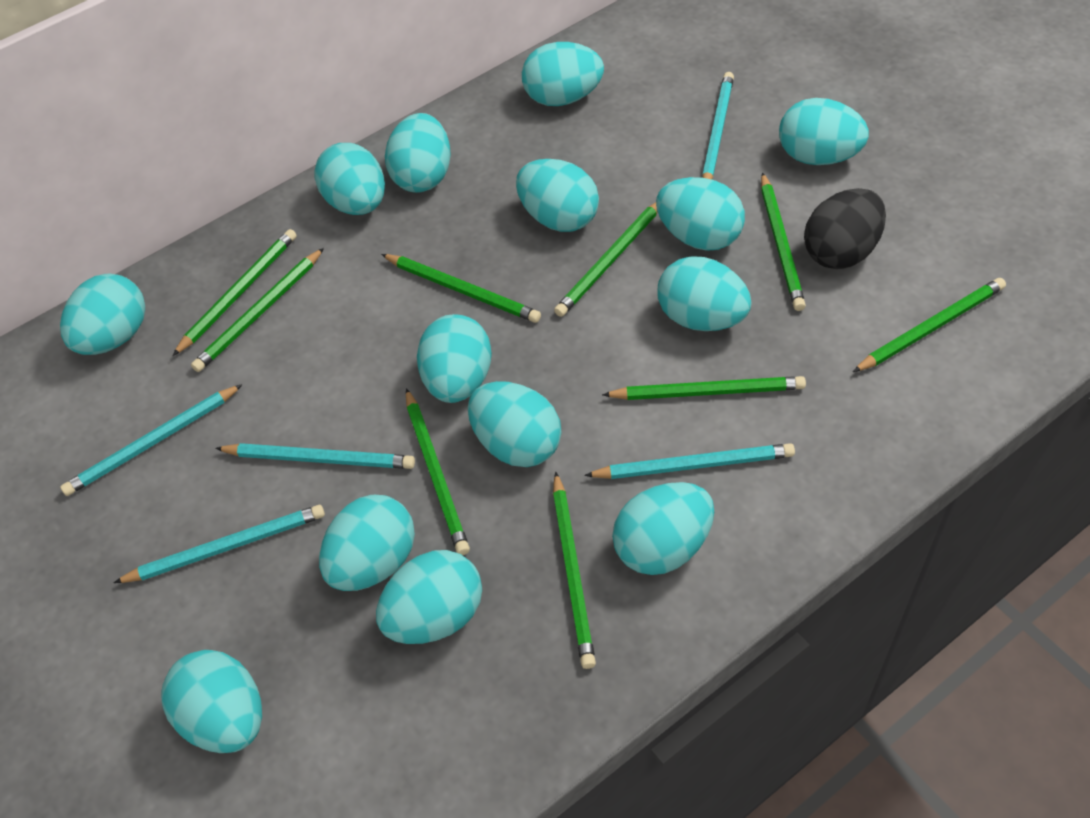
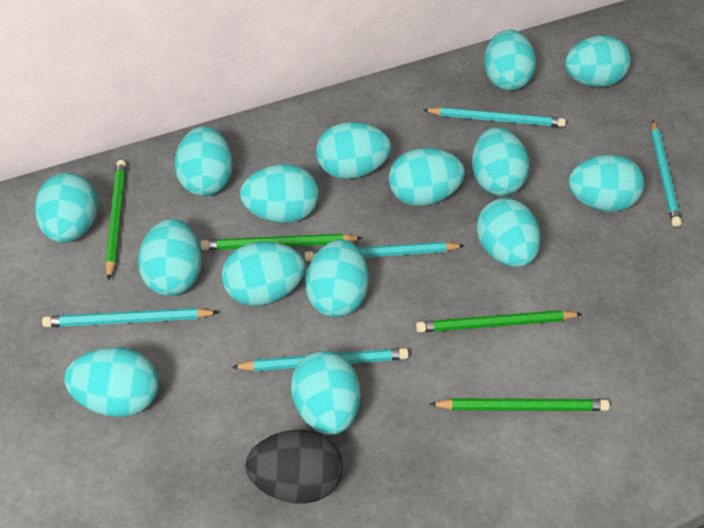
green pencil: 9 -> 4
turquoise egg: 14 -> 15

